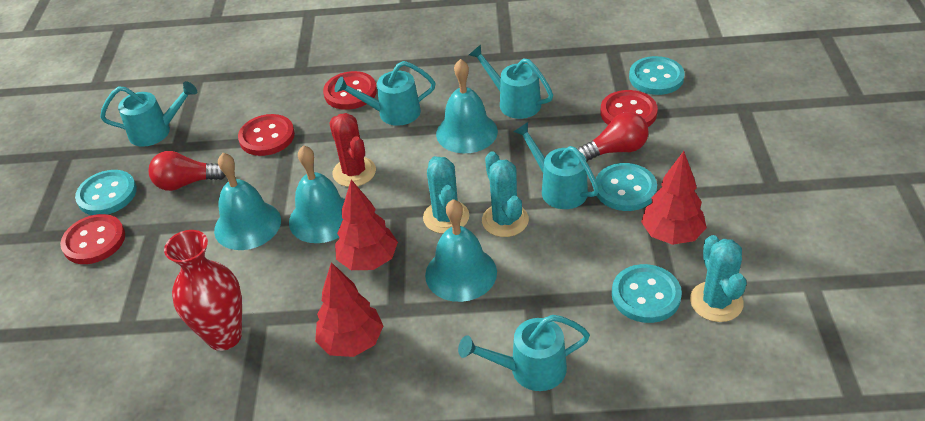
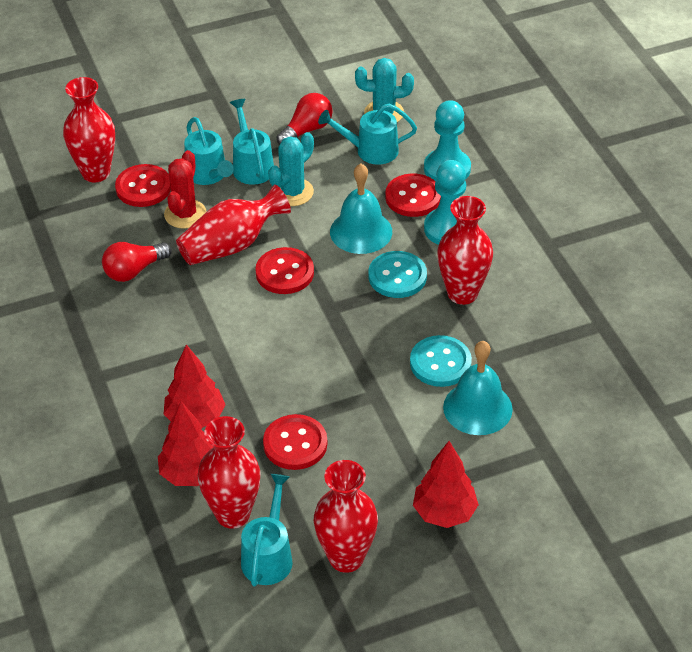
red vase: 1 -> 5
turquoise bell: 4 -> 2
turquoise button: 4 -> 2
turquoise cactus: 3 -> 2
turquoise pawn: 0 -> 2
turquoise watering can: 5 -> 4

